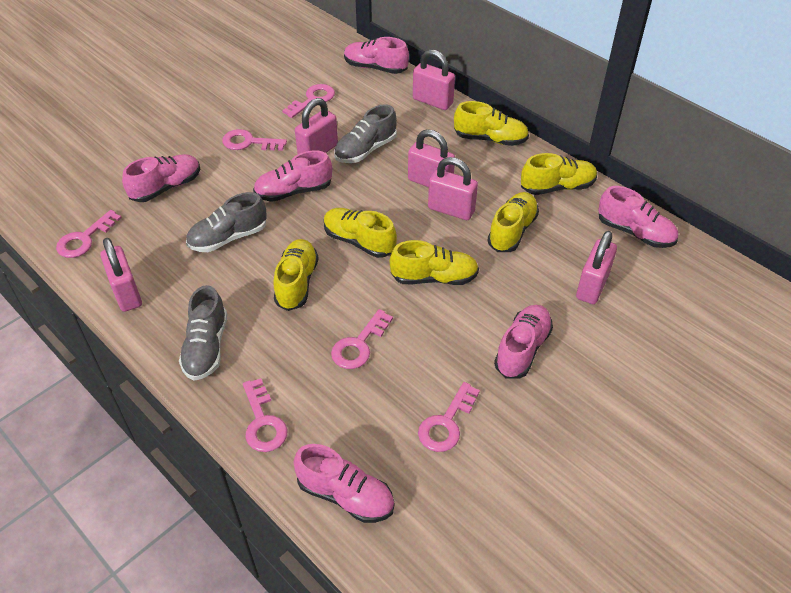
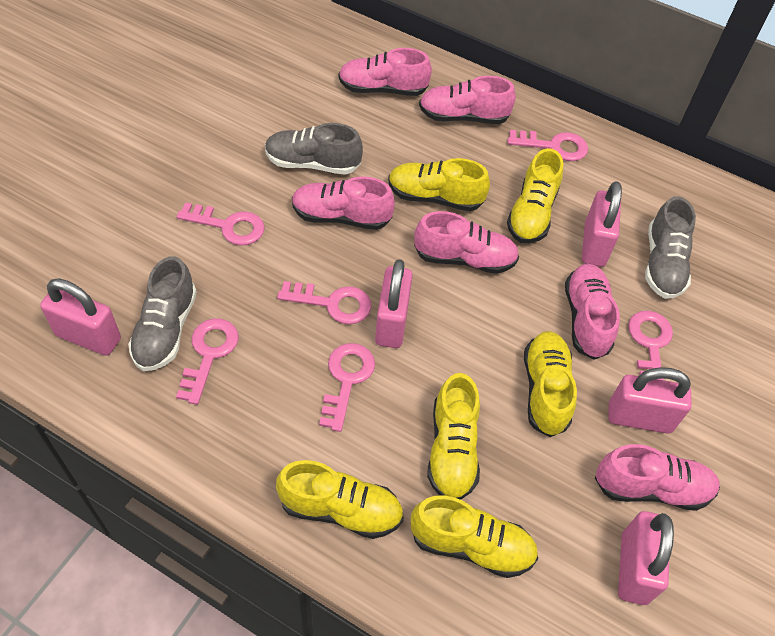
pink padlock: 6 -> 5

